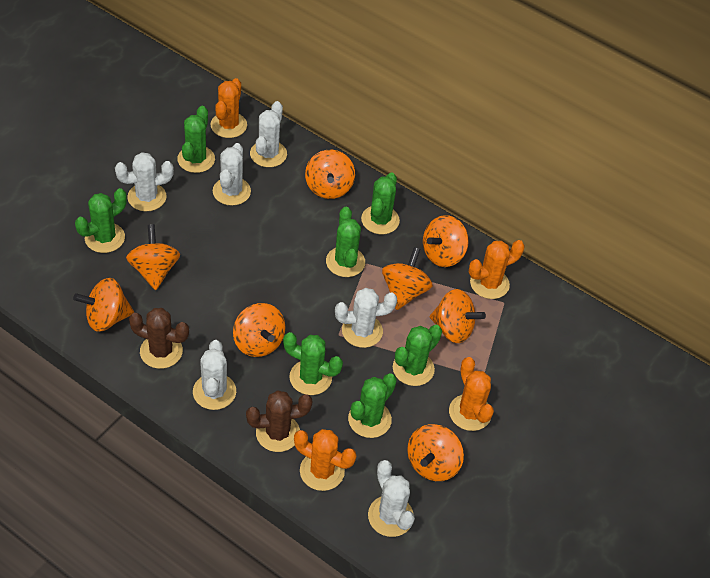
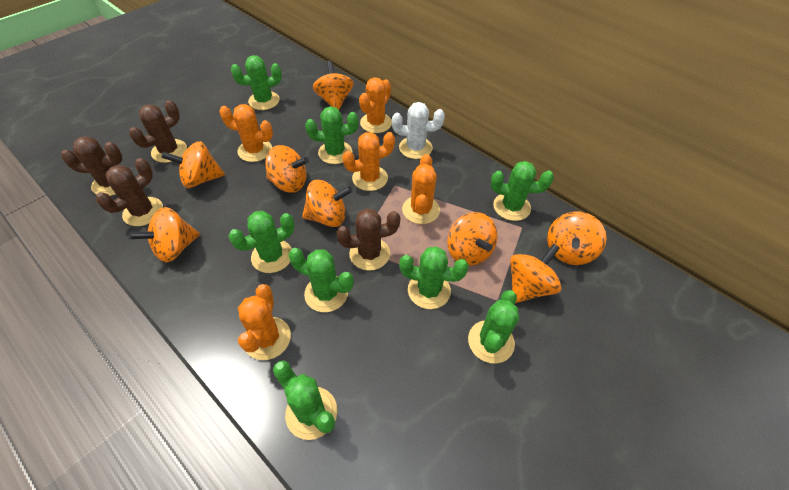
brown cactus: 2 -> 4
green cactus: 7 -> 8
orange cactus: 4 -> 5
white cactus: 6 -> 1

